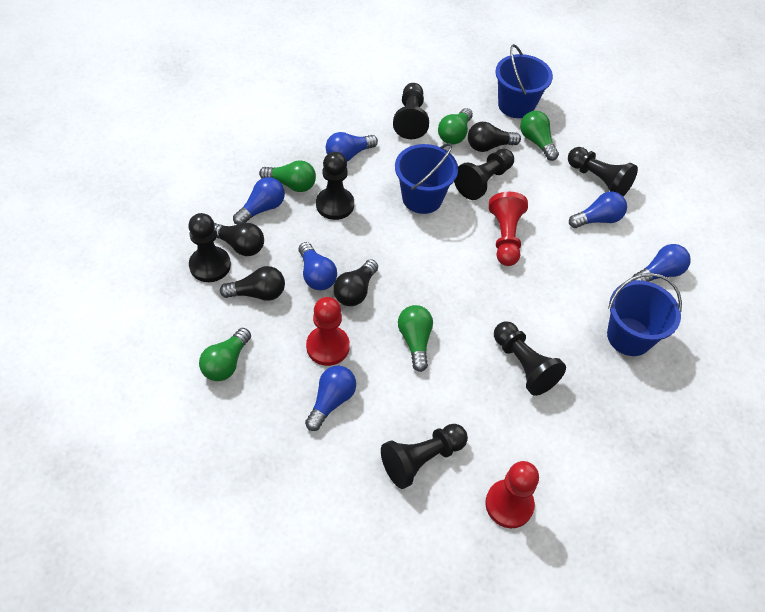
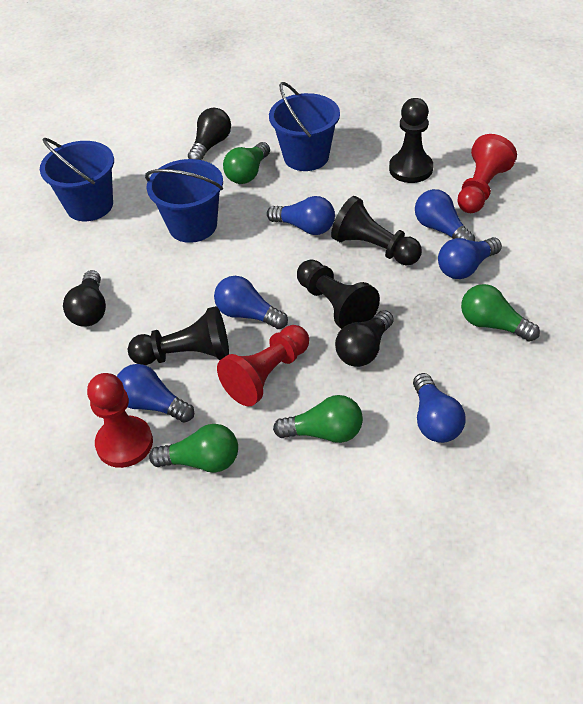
black light bulb: 4 -> 3
black pawn: 7 -> 4
green light bulb: 5 -> 4

